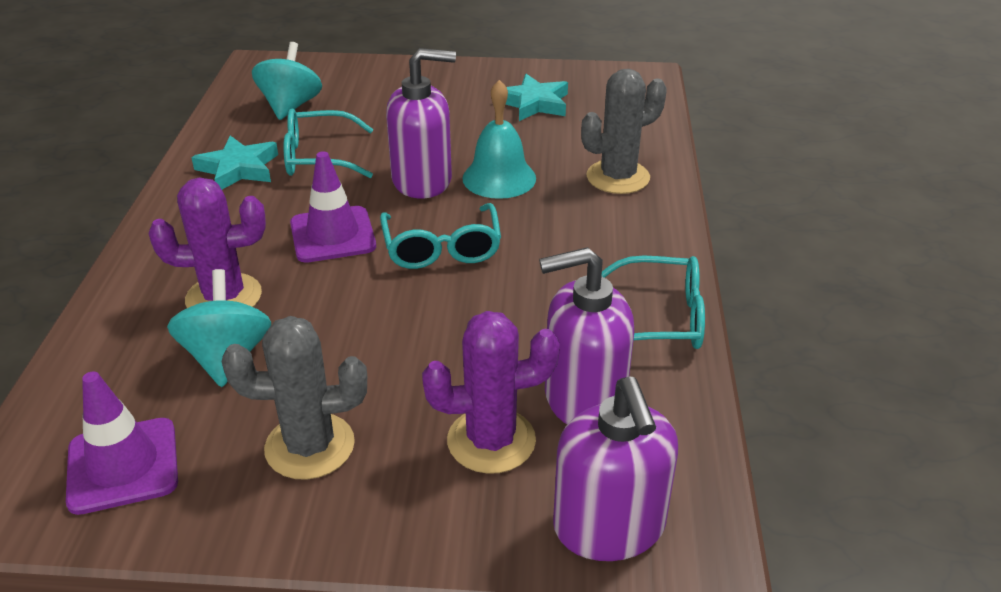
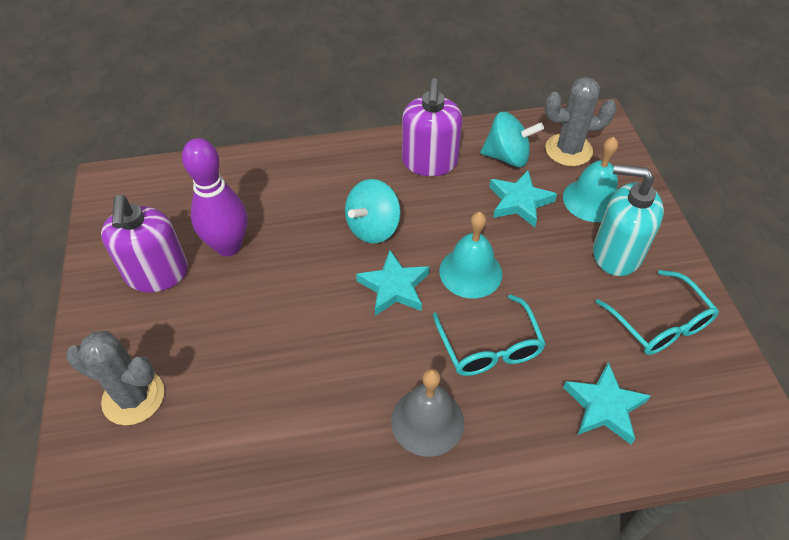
grey bell: 0 -> 1
purple bowling pin: 0 -> 1
purple cactus: 2 -> 0
purple soap dispenser: 3 -> 2
purple traffic cone: 2 -> 0
turquoise bell: 1 -> 2
turquoise glasses: 3 -> 2
turquoise soap dispenser: 0 -> 1
turquoise star: 2 -> 3

